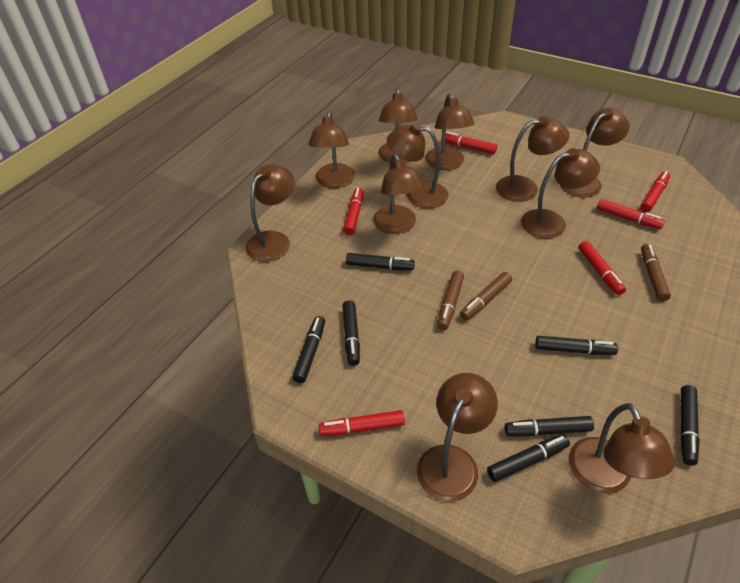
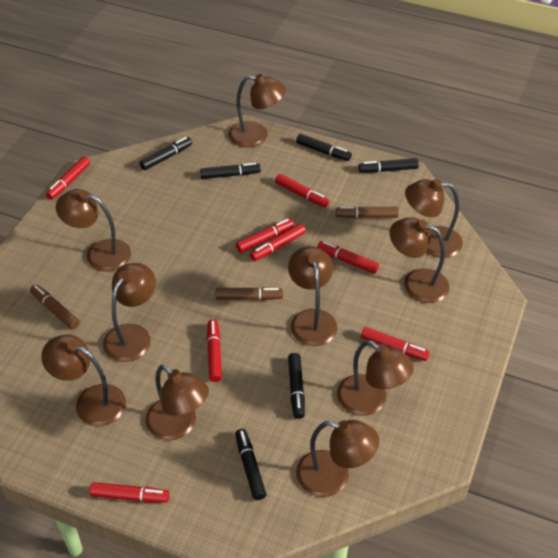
black marker: 7 -> 6
brown lamp: 11 -> 10
red marker: 6 -> 8

